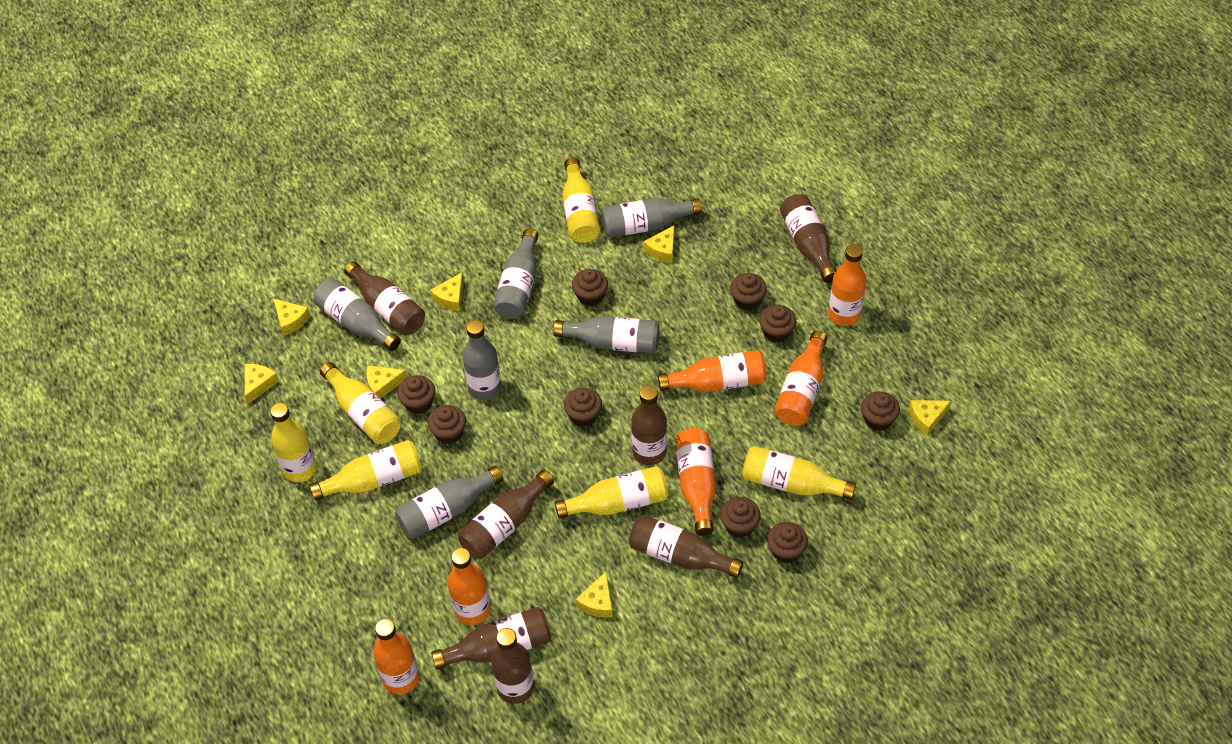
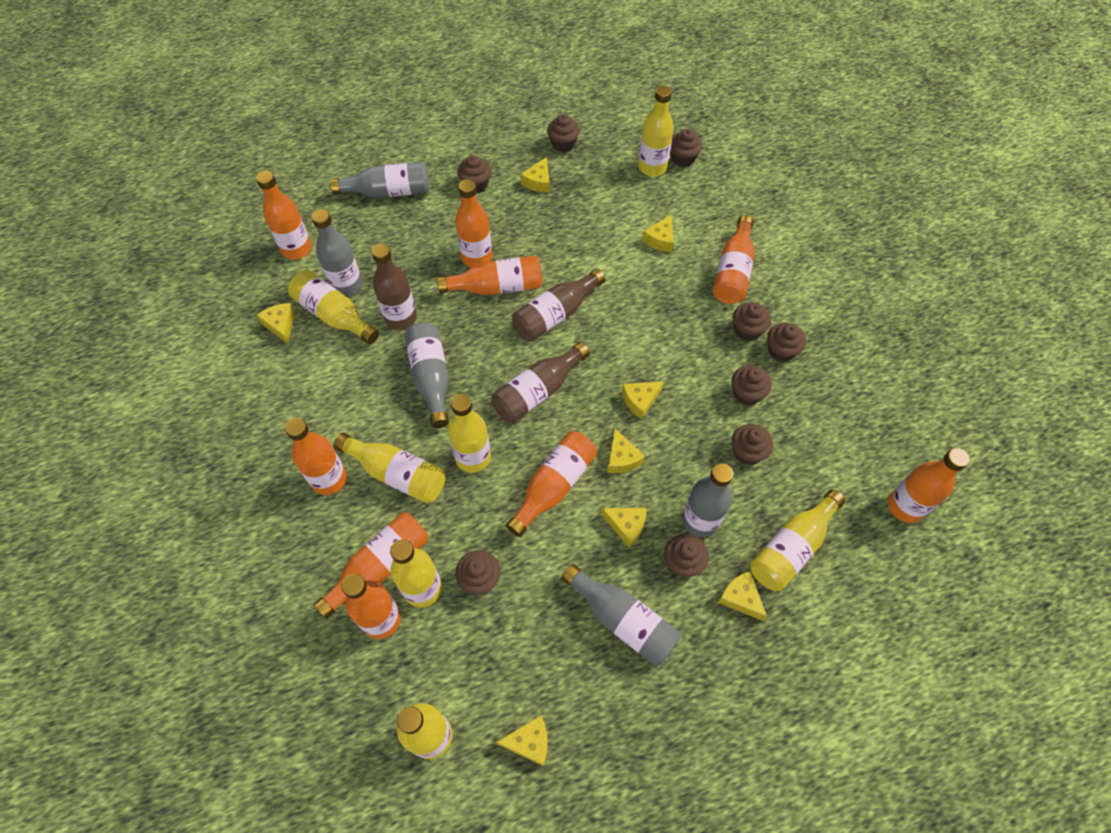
brown bottle: 7 -> 3
grey bottle: 6 -> 5
orange bottle: 6 -> 9
yellow bottle: 6 -> 7
yellow cheese: 7 -> 8

